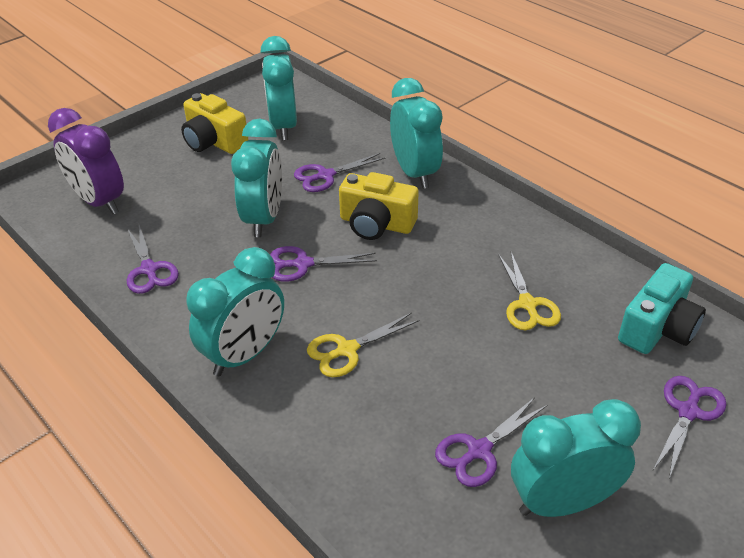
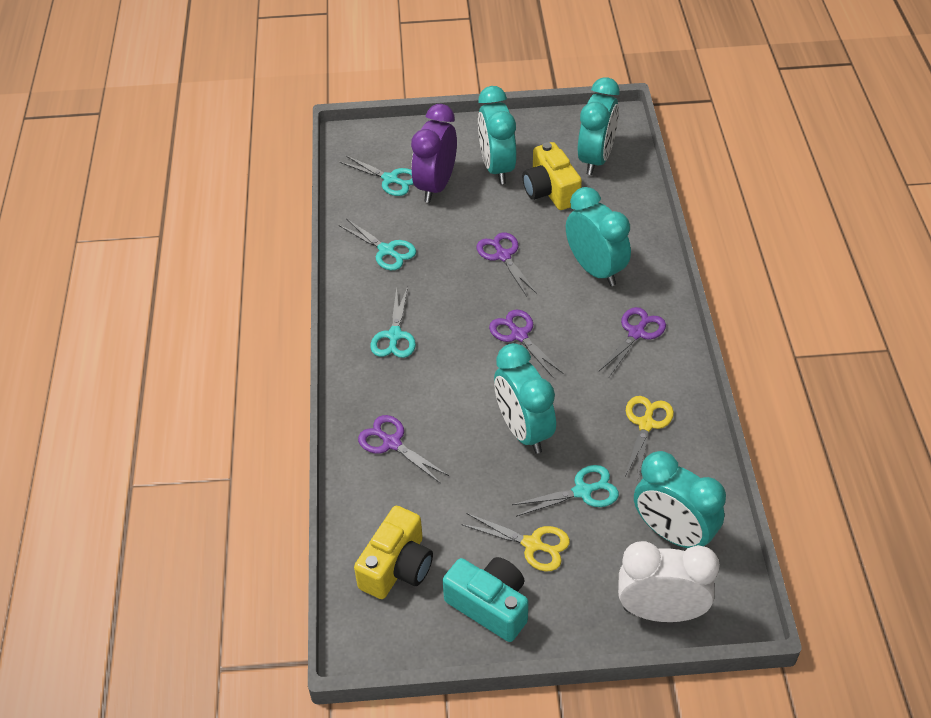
purple scissors: 5 -> 4
turquoise scissors: 0 -> 4
white clock: 0 -> 1

